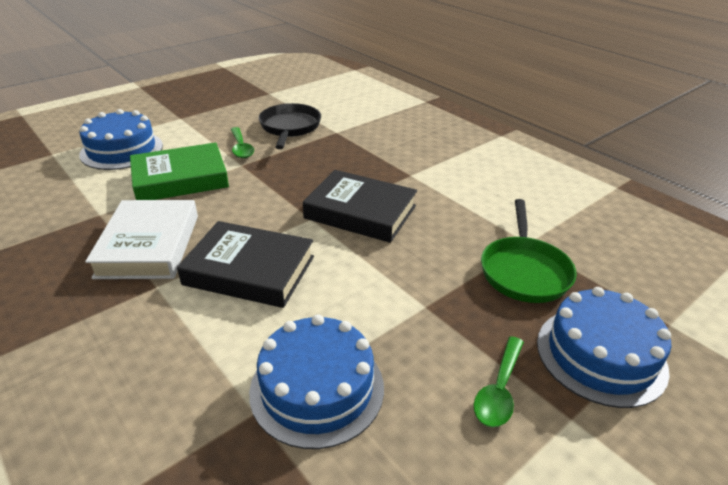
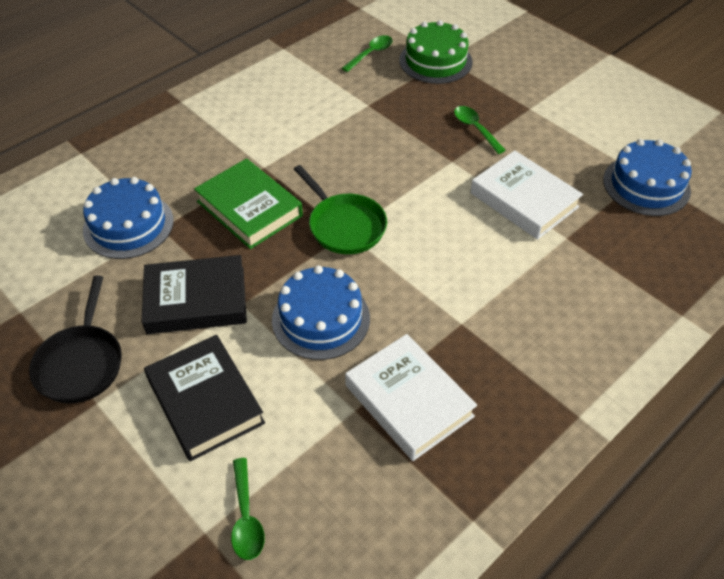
green cake: 0 -> 1
green spoon: 2 -> 3
white book: 1 -> 2

